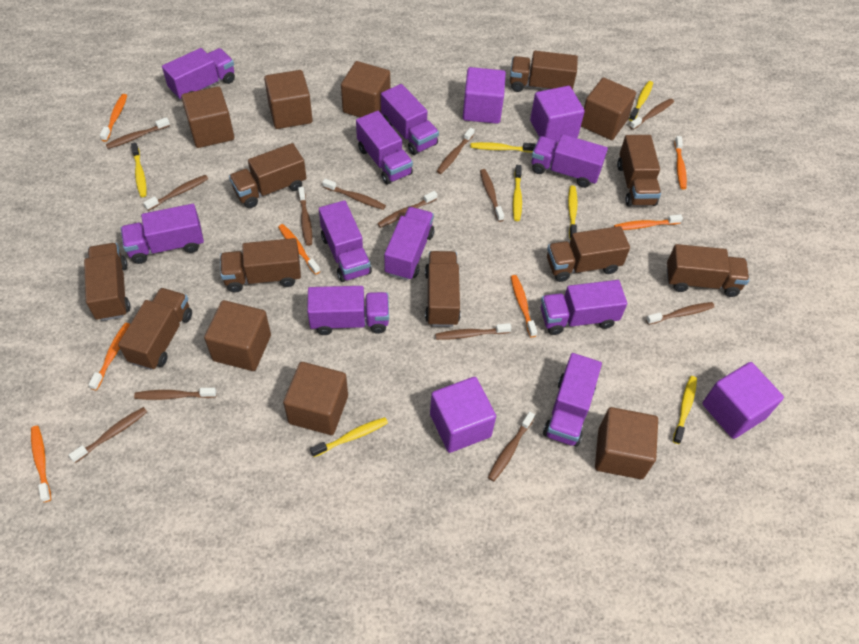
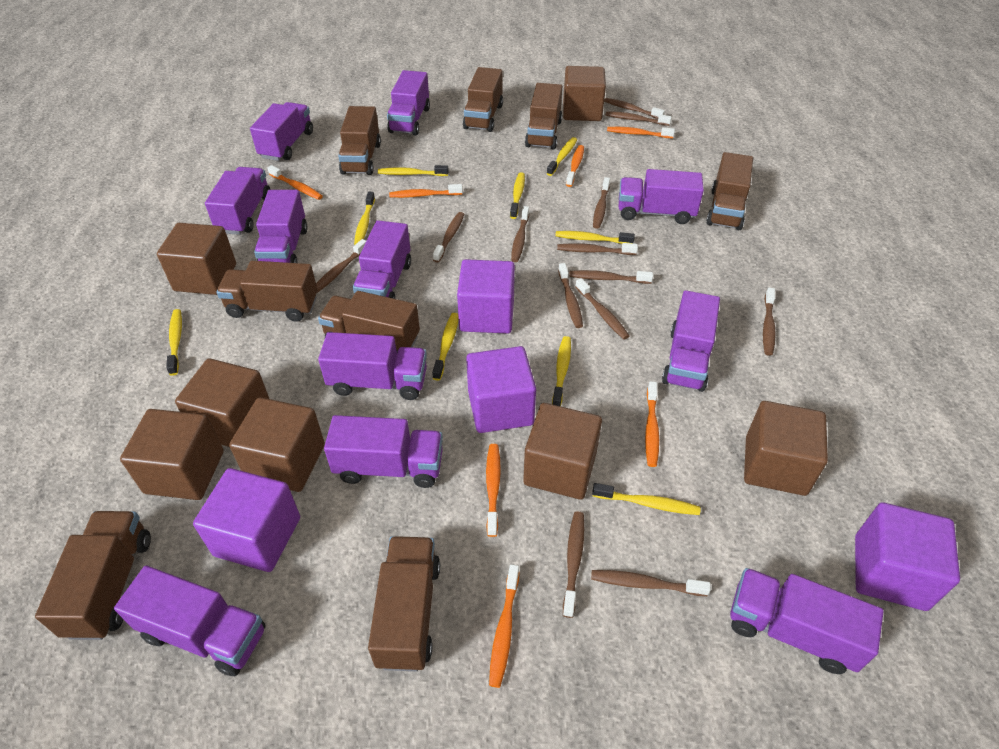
brown truck: 9 -> 8
purple truck: 10 -> 11
yellow toothbrush: 7 -> 9

